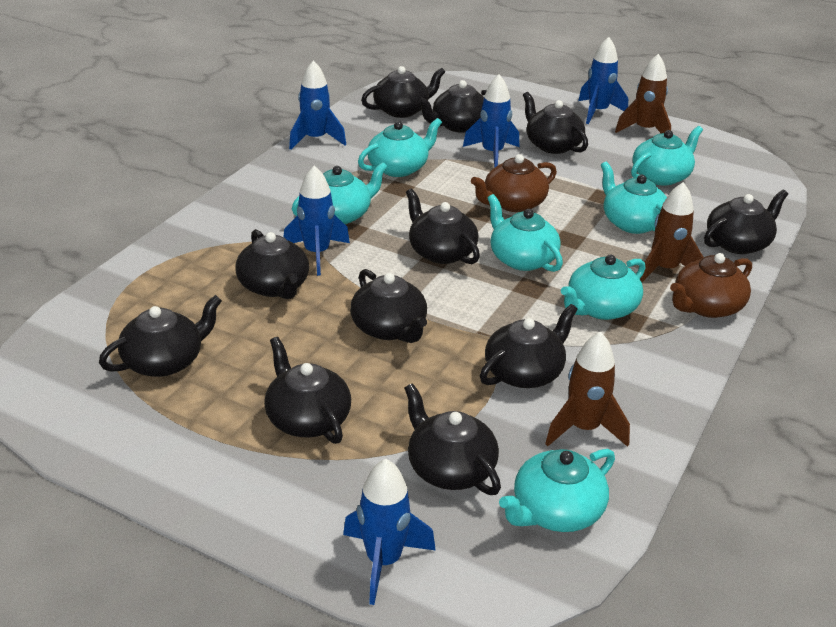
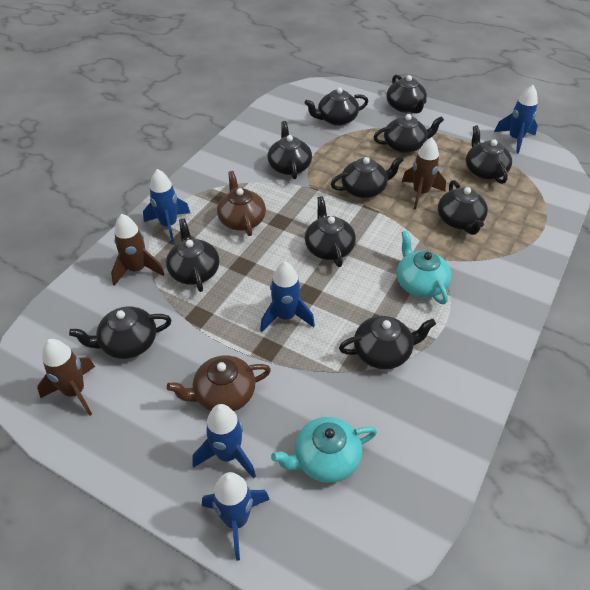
turquoise teapot: 7 -> 2

